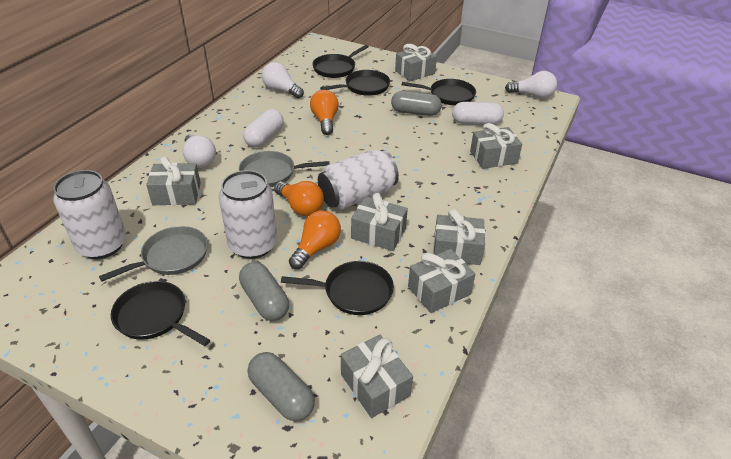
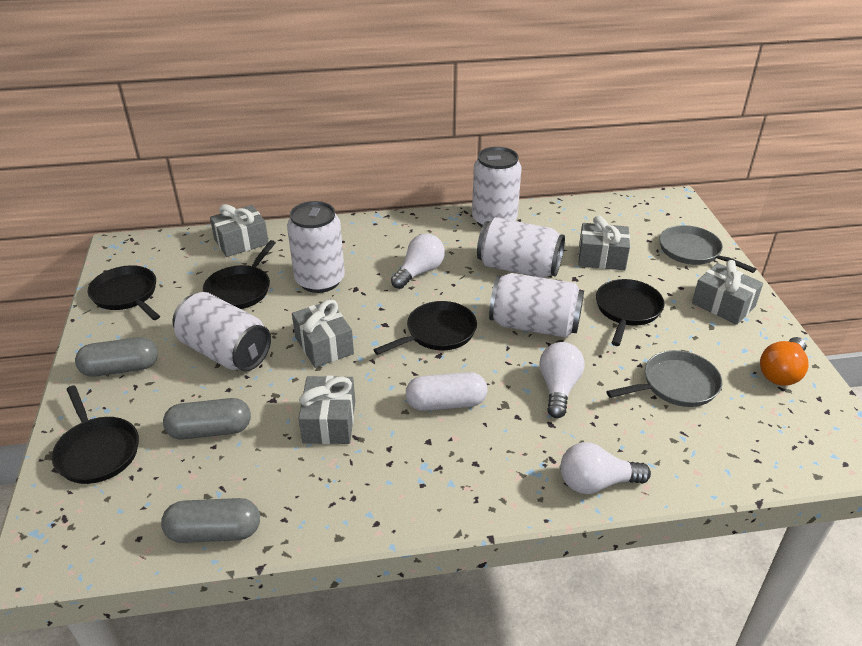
grey gift: 7 -> 5
orange light bulb: 3 -> 1
white can: 3 -> 5
white capsule: 2 -> 1

